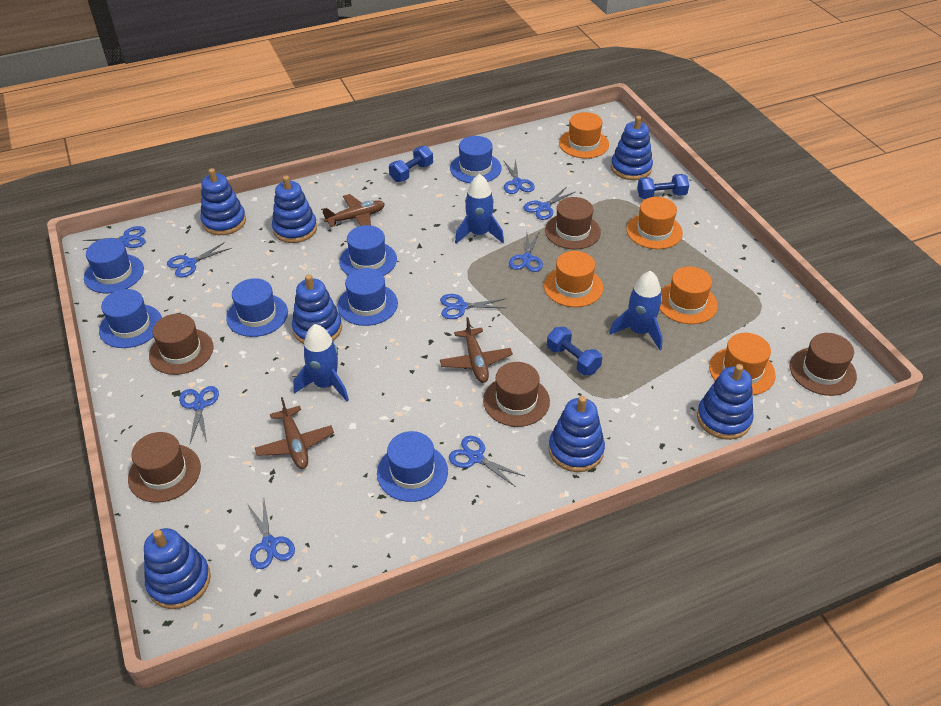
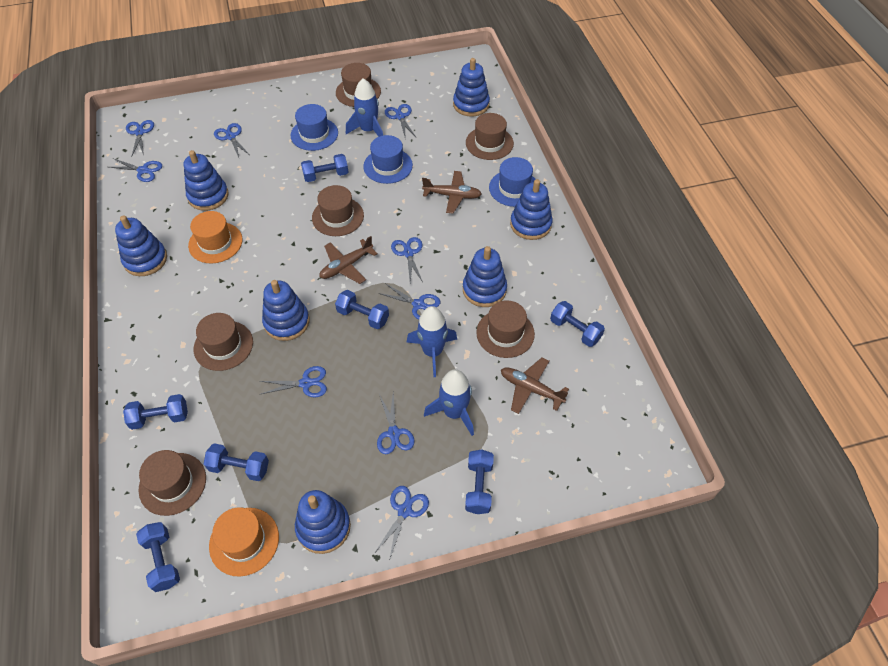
blue dumbbell: 3 -> 7
blue hat: 7 -> 3
brown hat: 5 -> 6
orange hat: 5 -> 2

